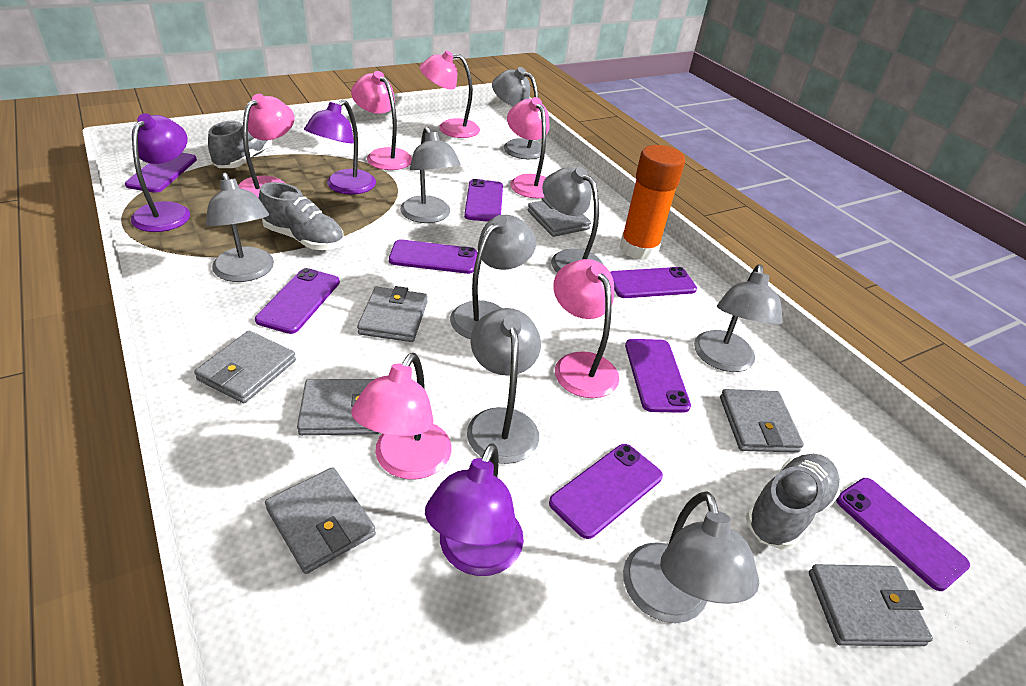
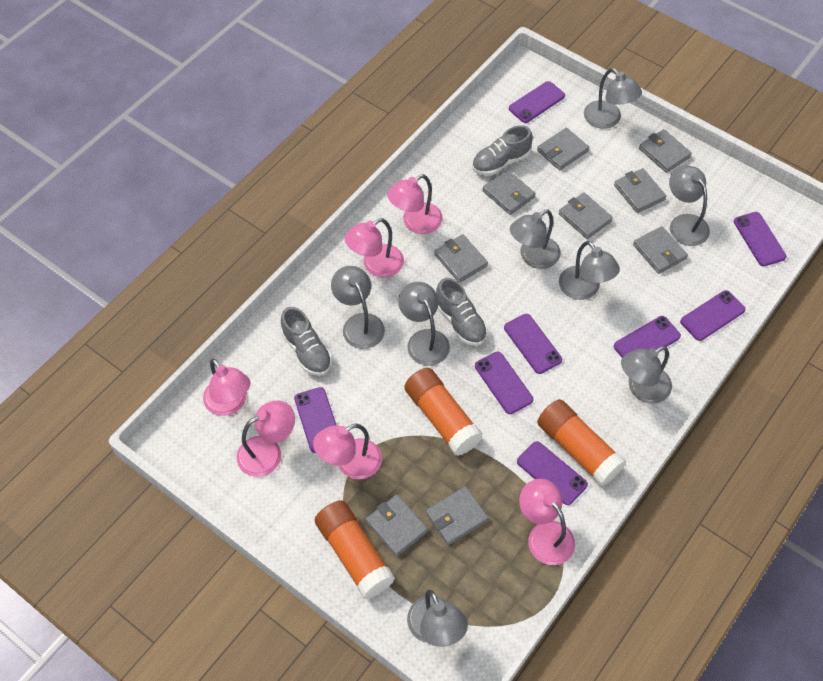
grey wallet: 7 -> 9
orange glue stick: 1 -> 3
purple lamp: 3 -> 0

